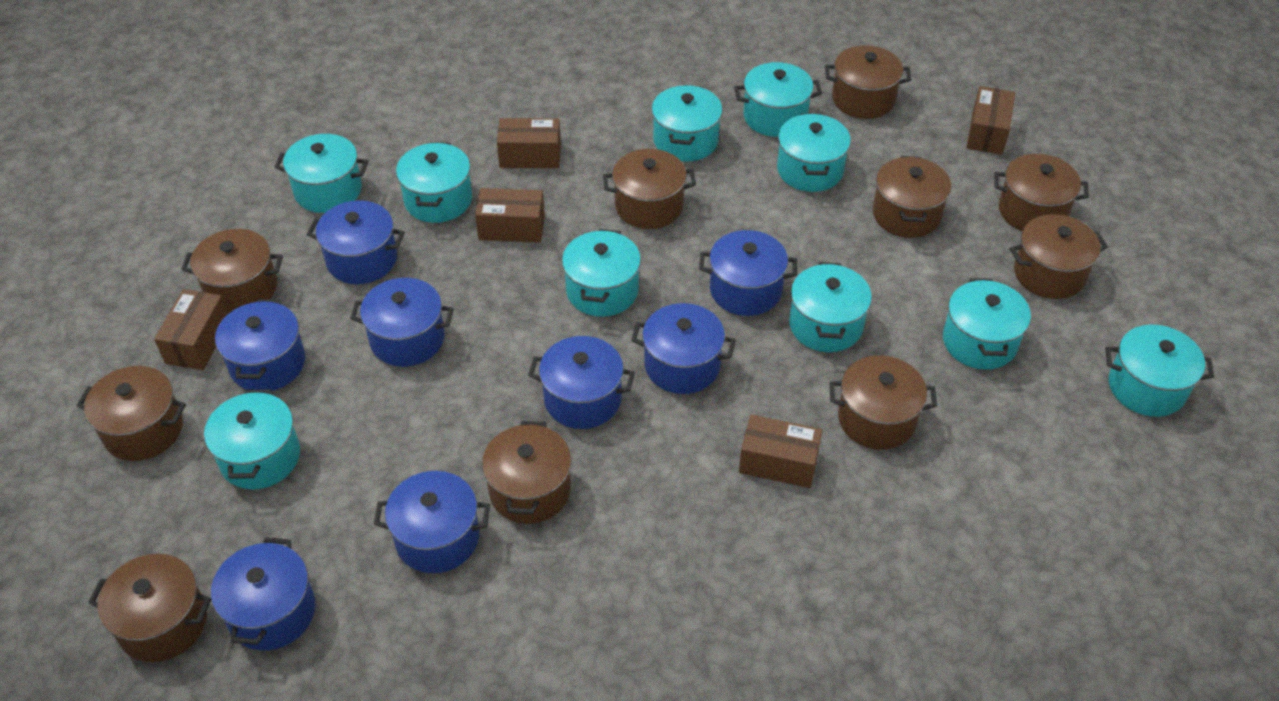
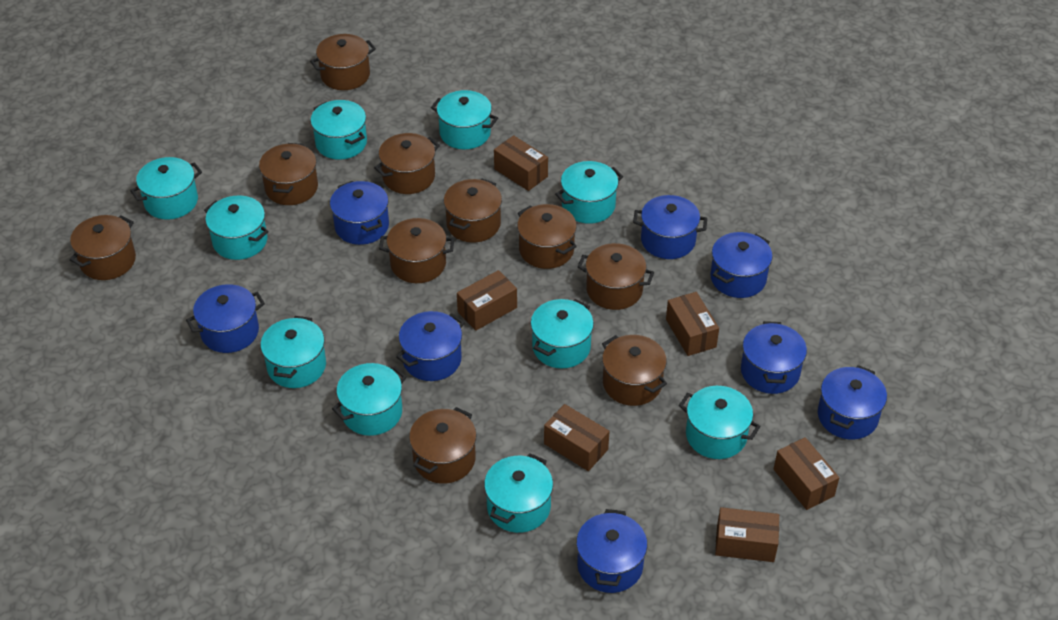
brown box: 5 -> 6

